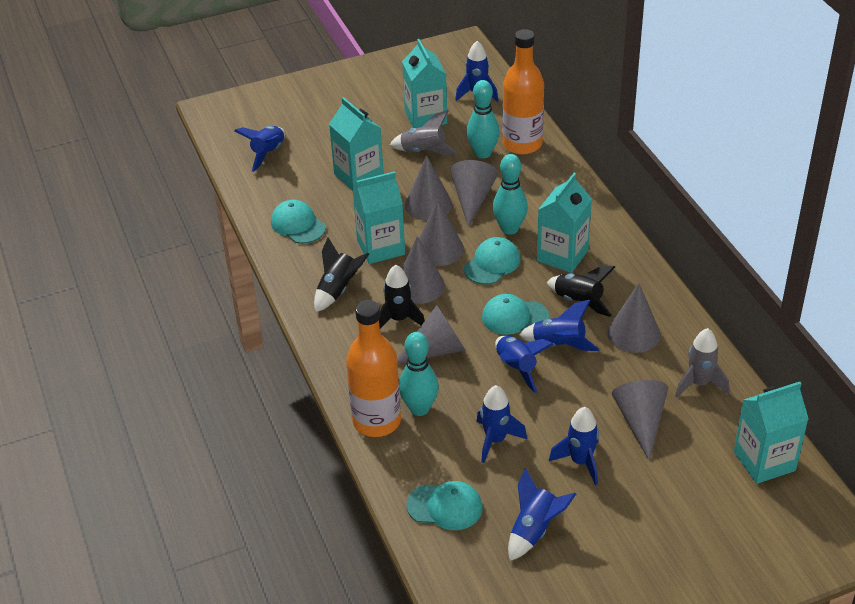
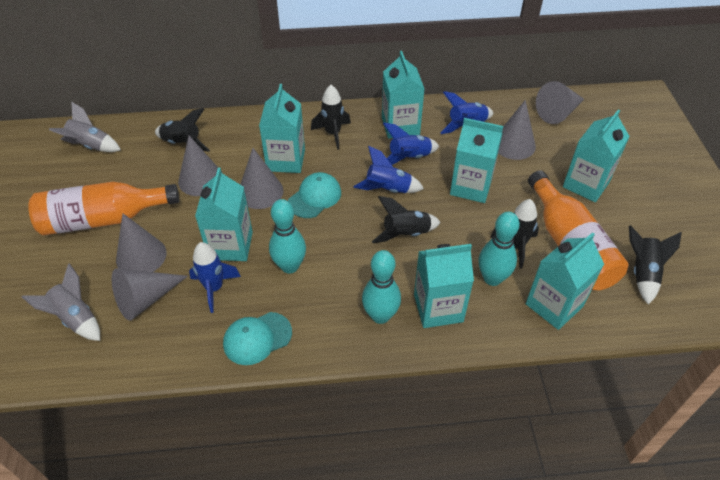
black rocket: 3 -> 5
blue rocket: 7 -> 4
grey cone: 7 -> 6
turquoise cap: 4 -> 2
turquoise carton: 5 -> 7

